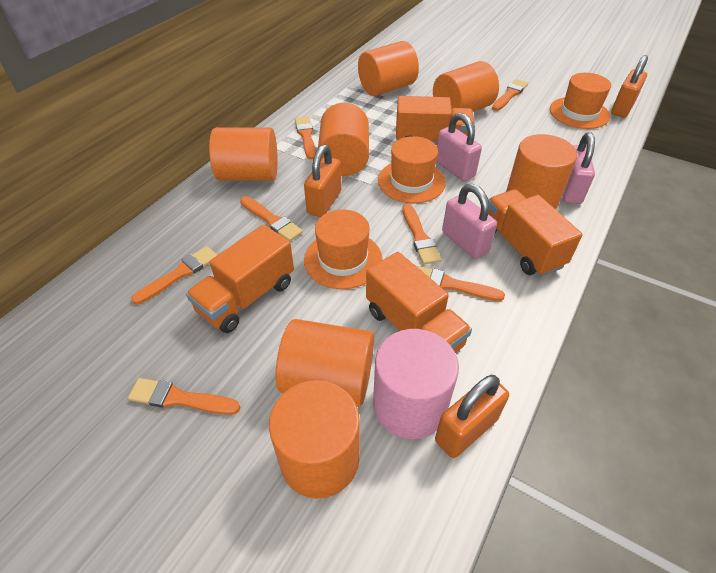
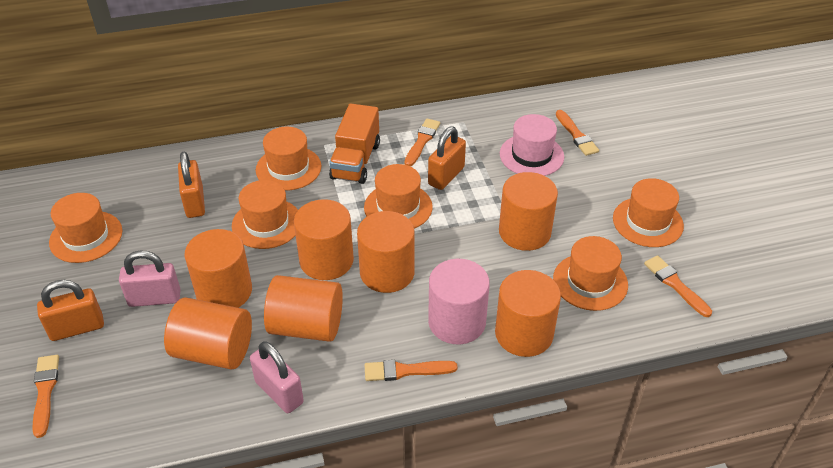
orange brush: 7 -> 5
orange hat: 3 -> 6
orange truck: 4 -> 1
pink hat: 0 -> 1
pink padlock: 3 -> 2

